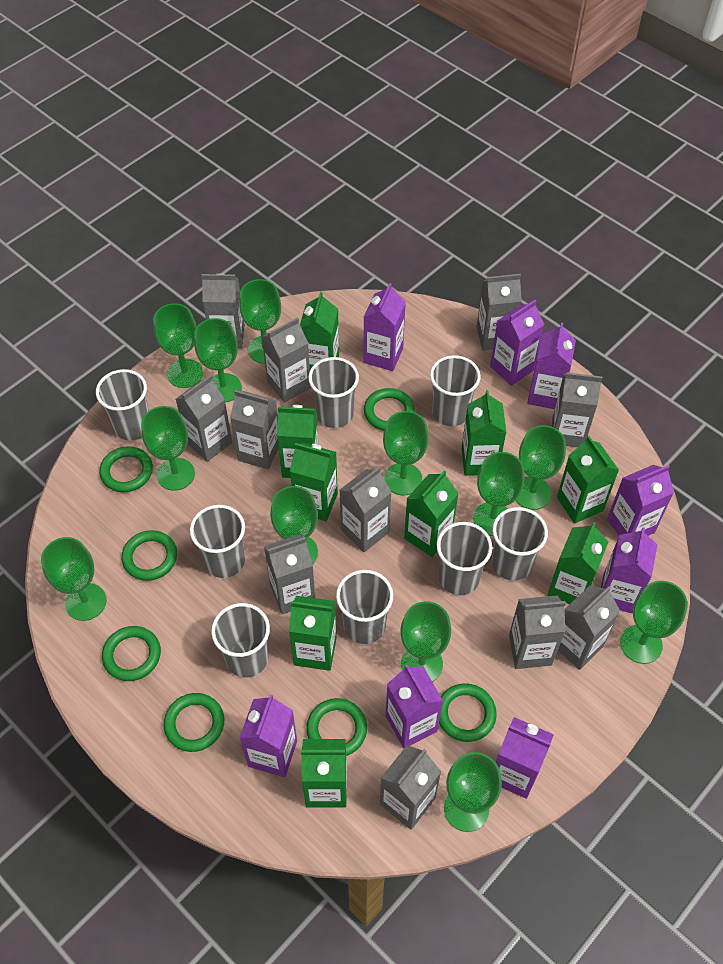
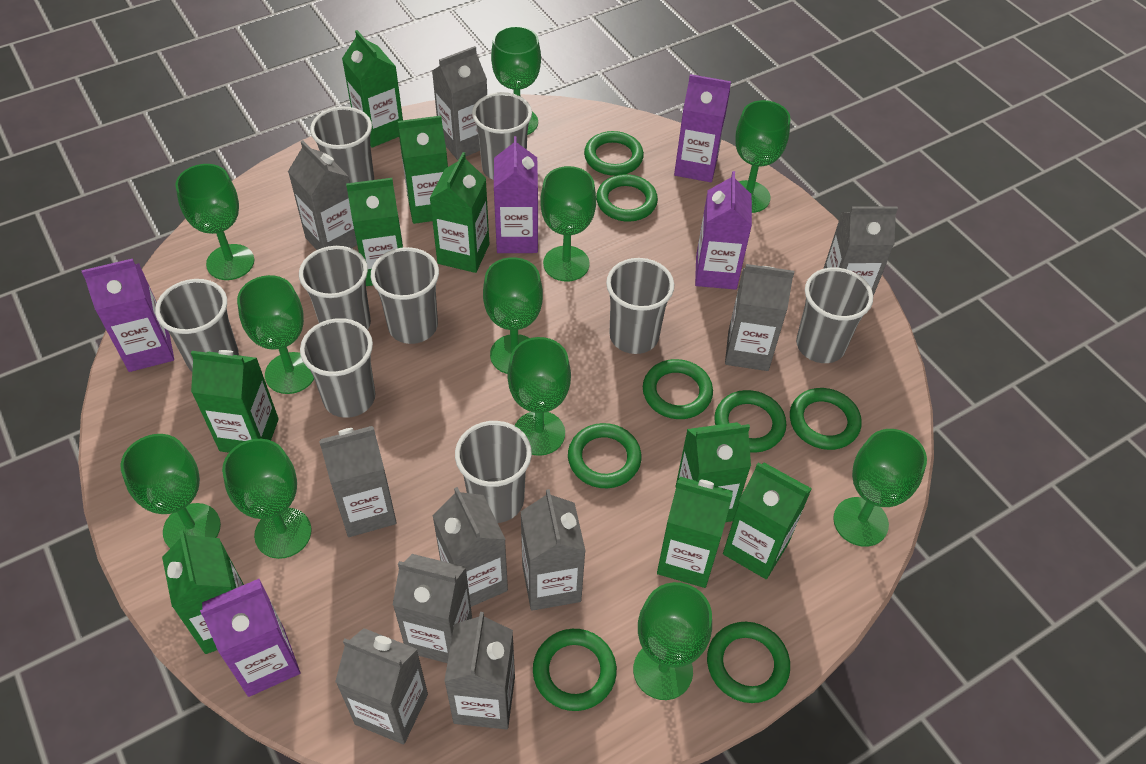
green goblet: 12 -> 11
green ring: 7 -> 8
grey carton: 11 -> 10
grey cup: 8 -> 9
purple carton: 8 -> 5

